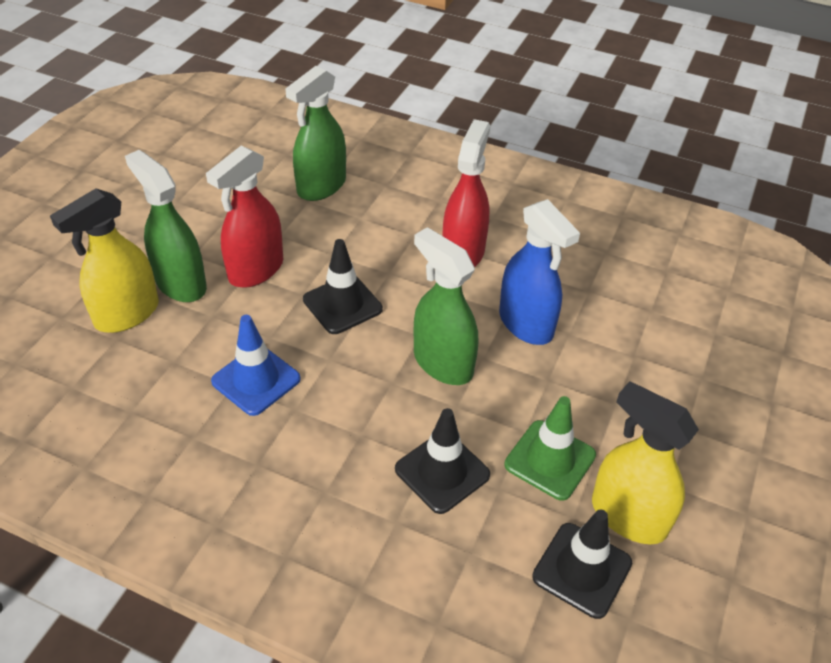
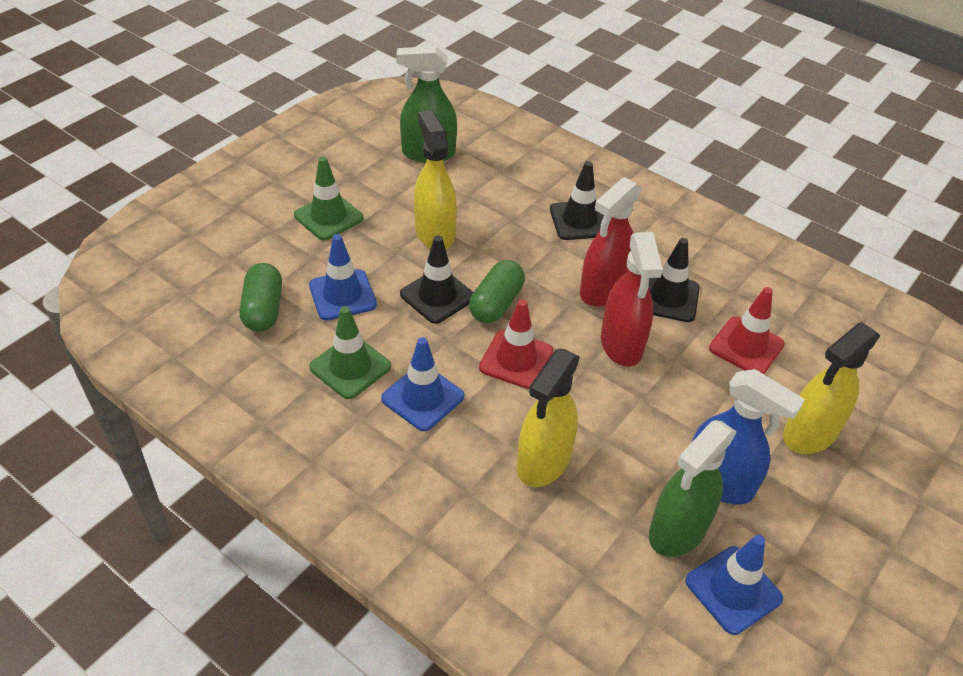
blue traffic cone: 1 -> 3
green capsule: 0 -> 2
green spray bottle: 3 -> 2
green traffic cone: 1 -> 2
red traffic cone: 0 -> 2
yellow spray bottle: 2 -> 3

